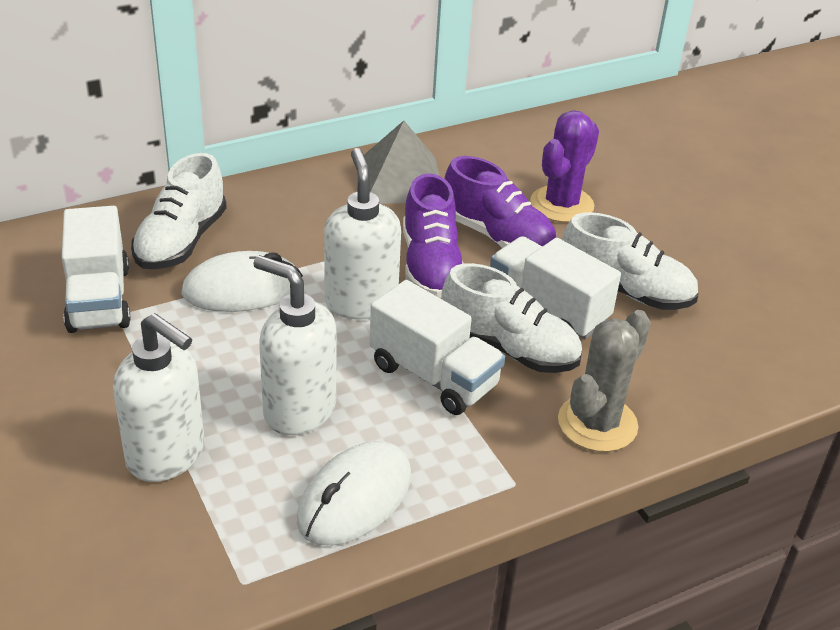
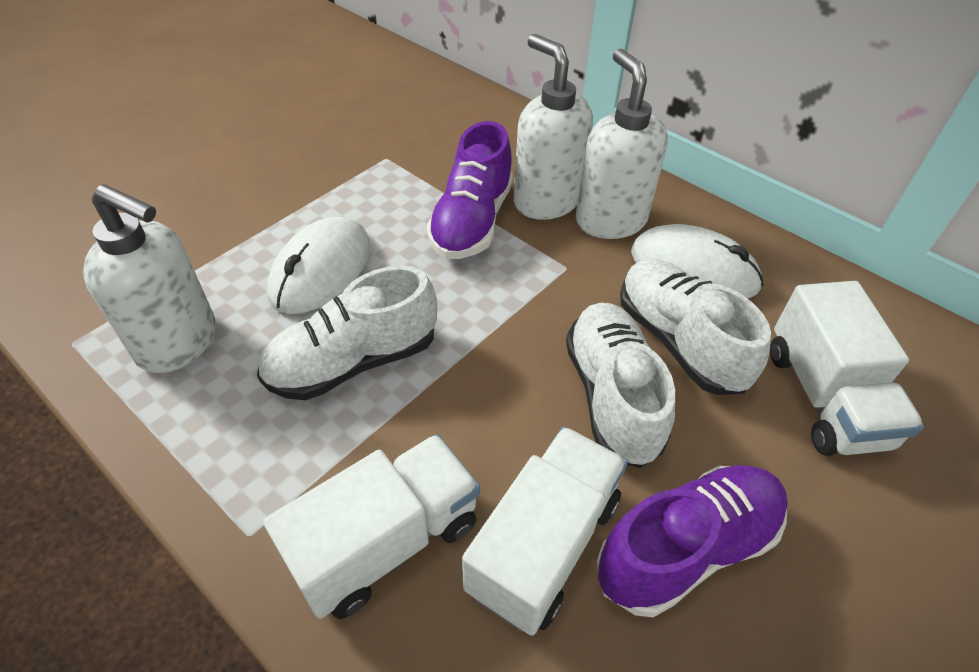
grey cactus: 1 -> 0
grey pyramid: 1 -> 0
purple cactus: 1 -> 0

